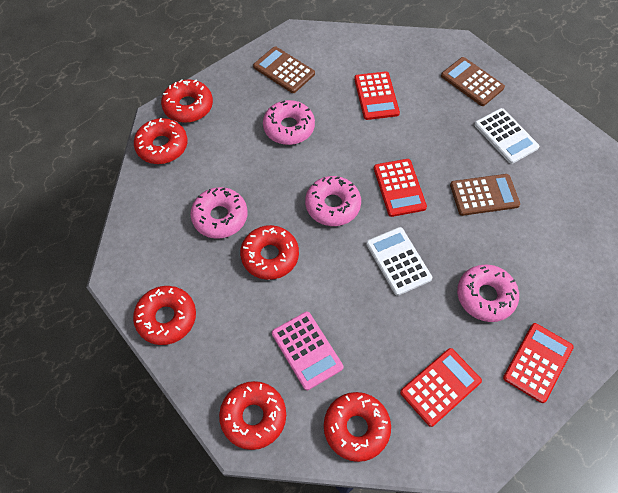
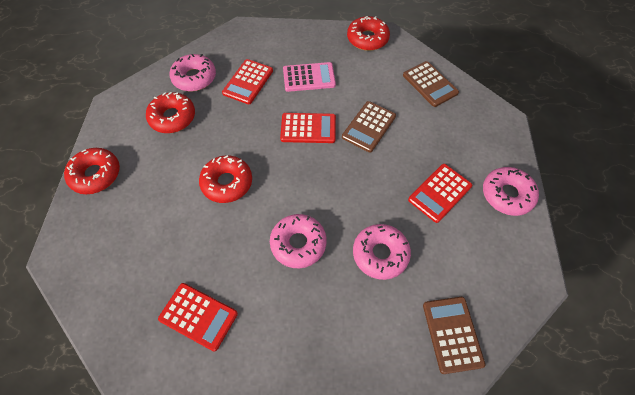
red donut: 6 -> 4
white calculator: 2 -> 0

